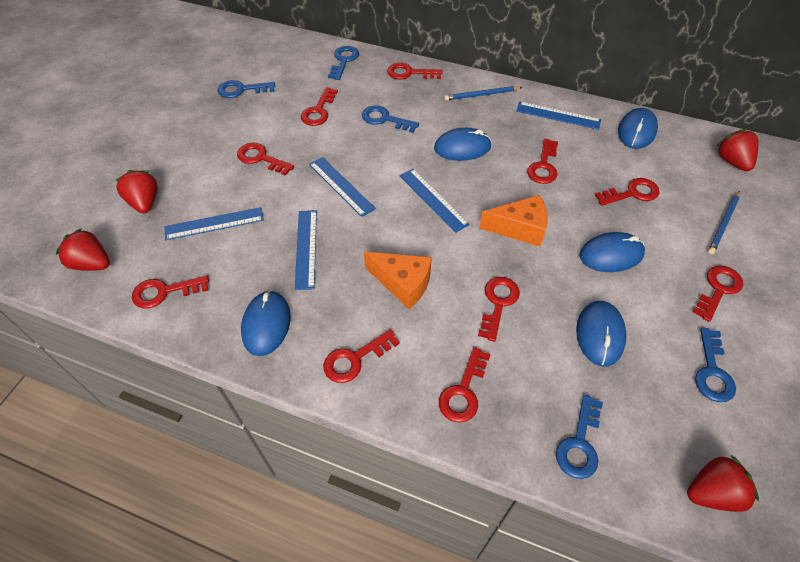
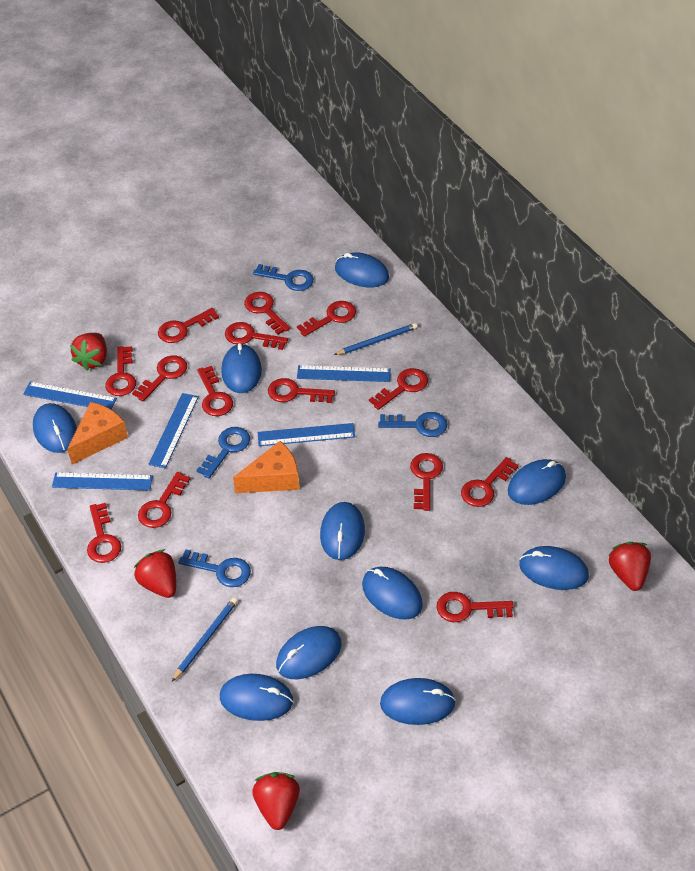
blue key: 5 -> 4
blue mouse: 5 -> 10
red key: 10 -> 14

